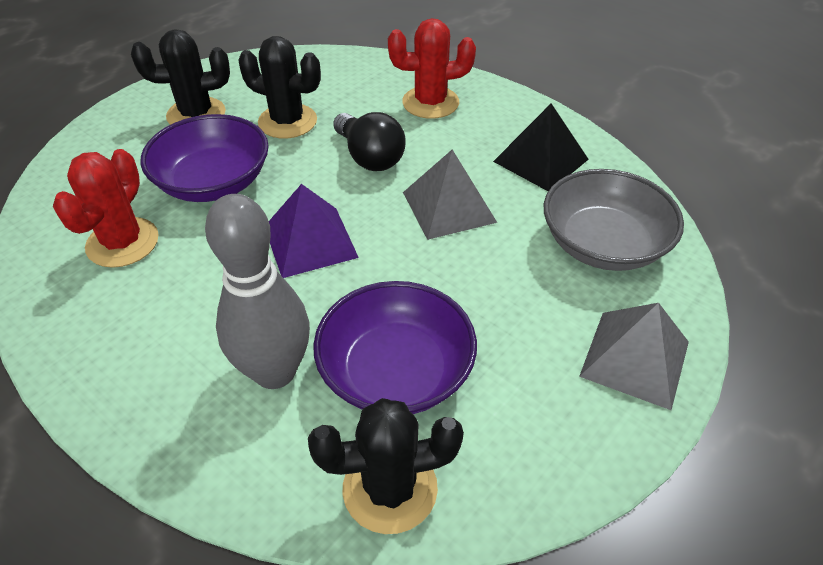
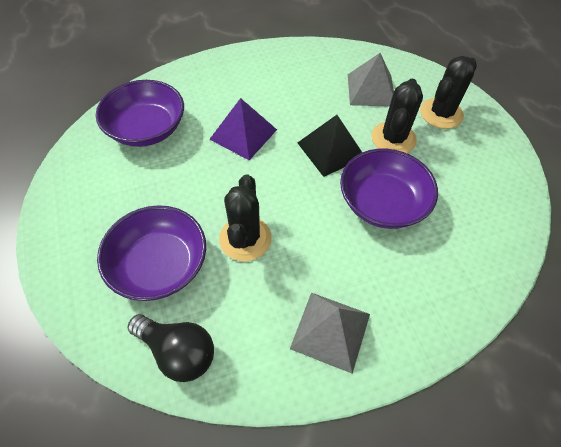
grey bowl: 1 -> 0
grey bowling pin: 1 -> 0
purple bowl: 2 -> 3
red cactus: 2 -> 0

